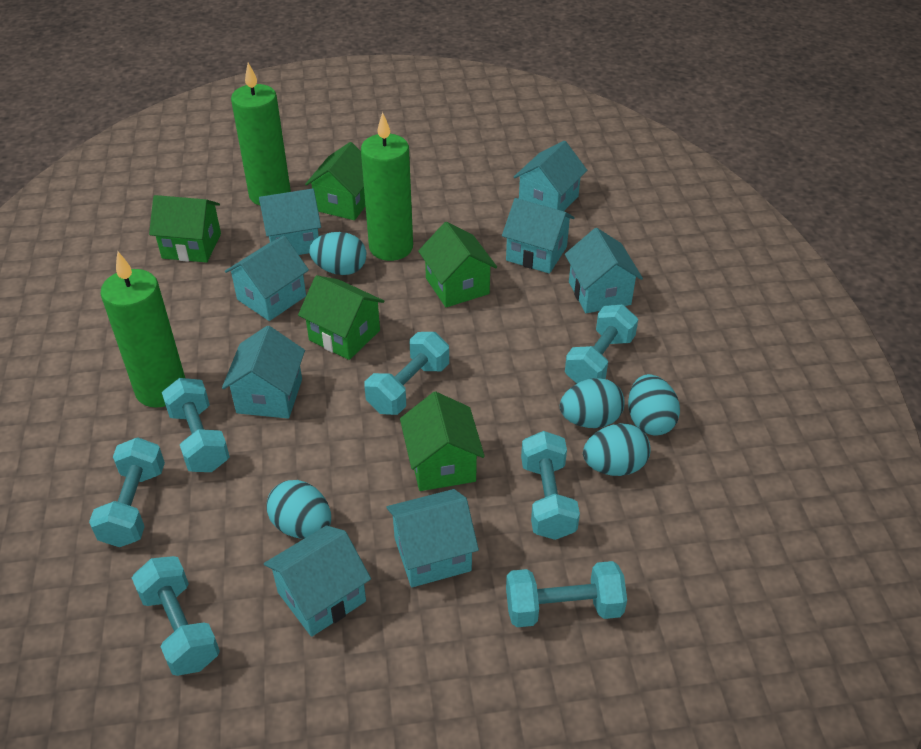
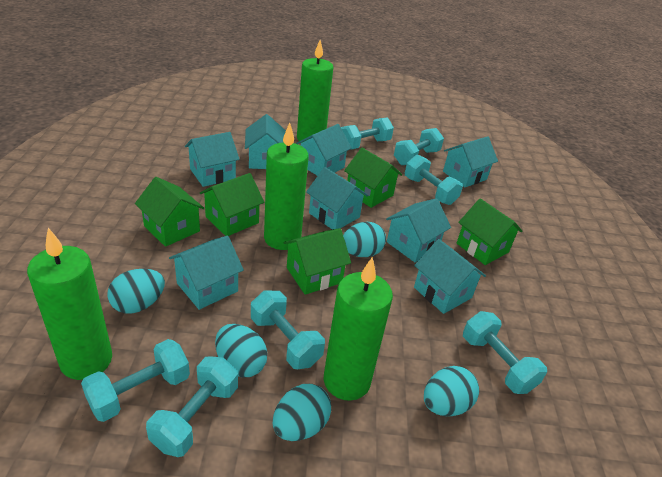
green candle: 3 -> 4

